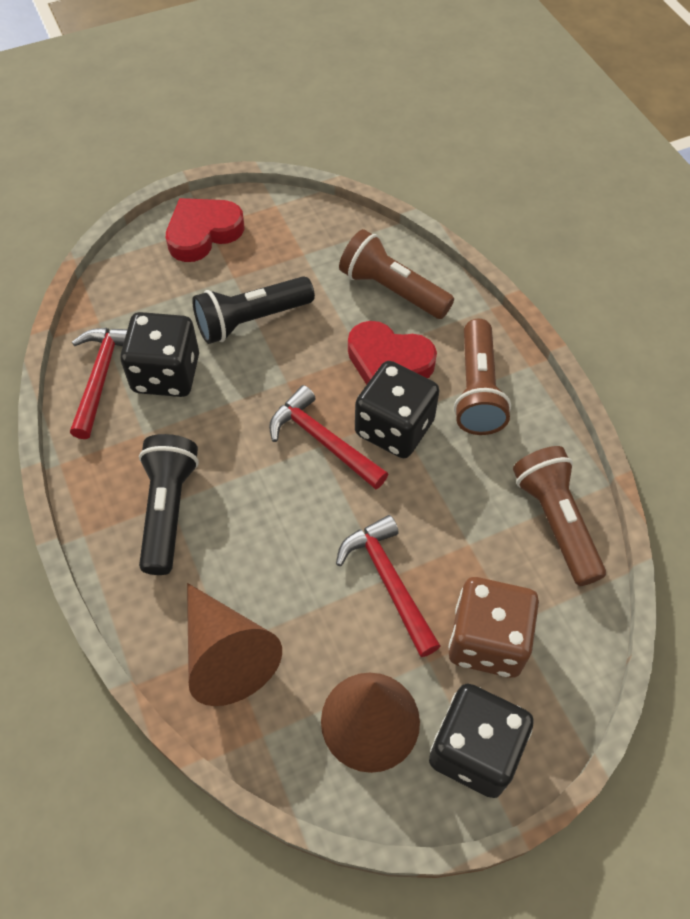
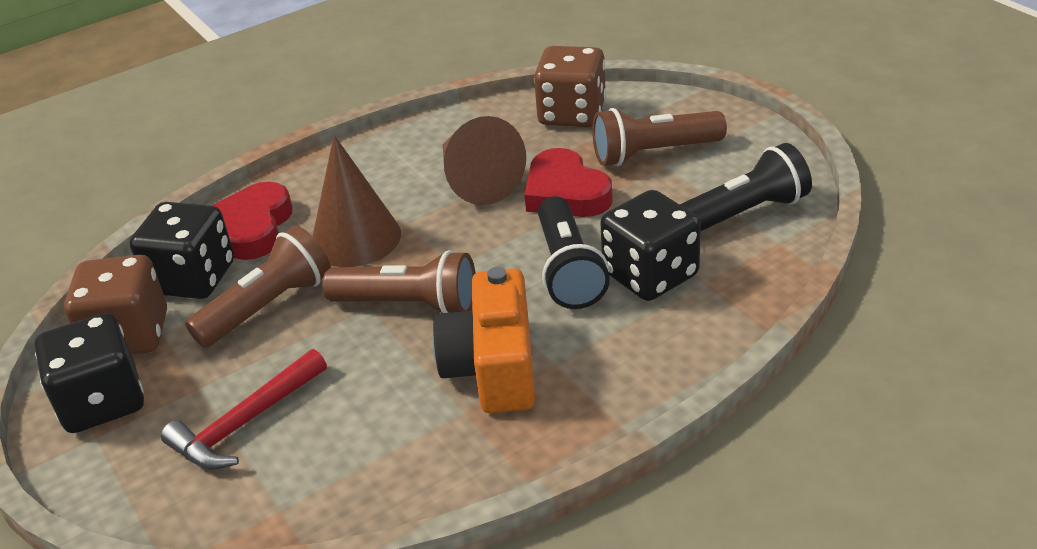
brown dice: 1 -> 2
orange camera: 0 -> 1
red hammer: 3 -> 1

